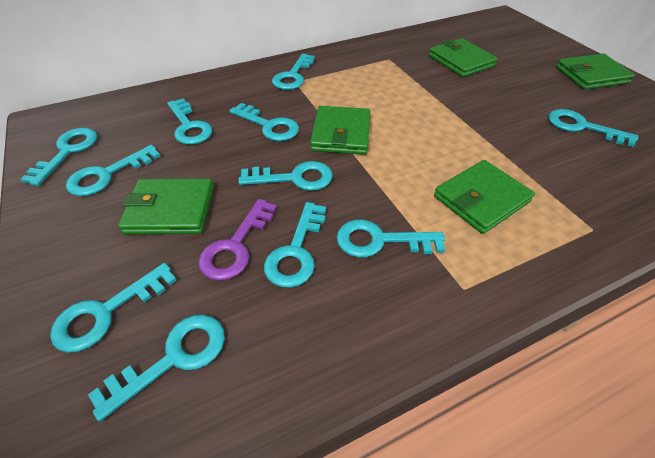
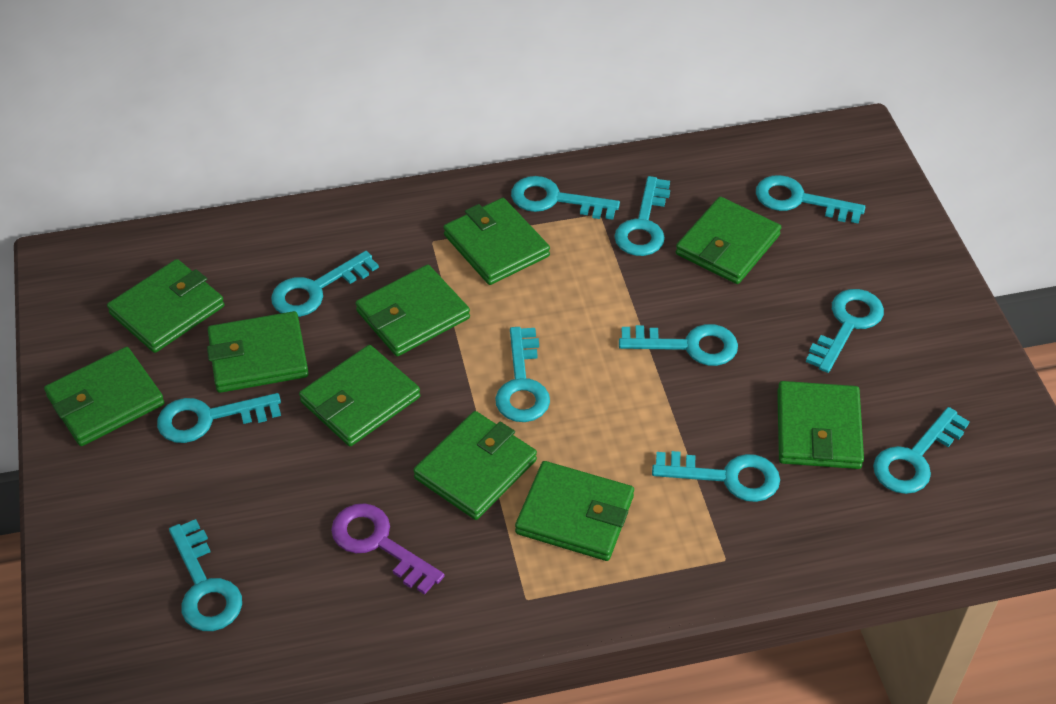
green wallet: 5 -> 10

